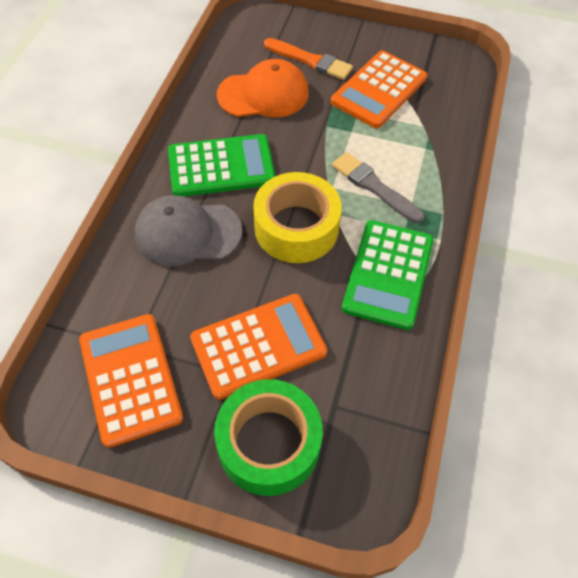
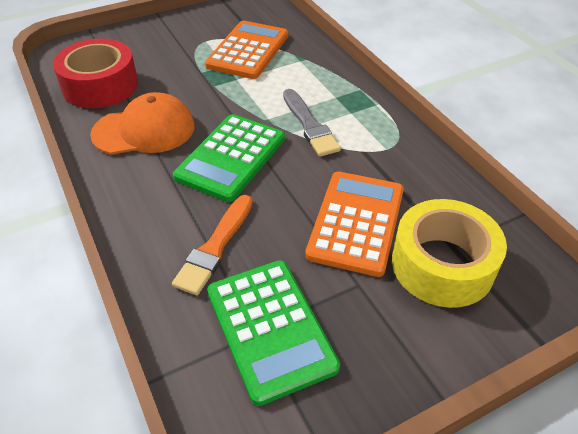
green tape: 1 -> 0
grey cap: 1 -> 0
orange calculator: 3 -> 2
red tape: 0 -> 1

